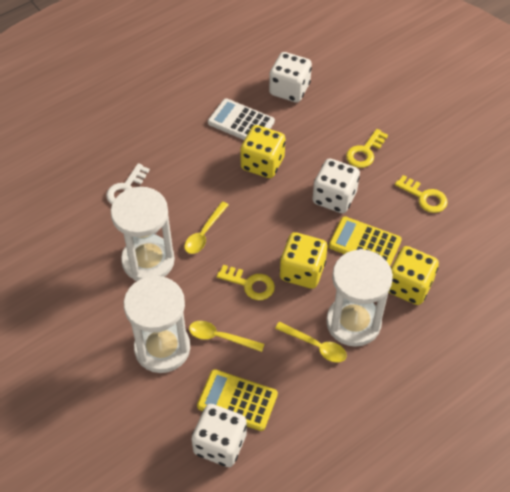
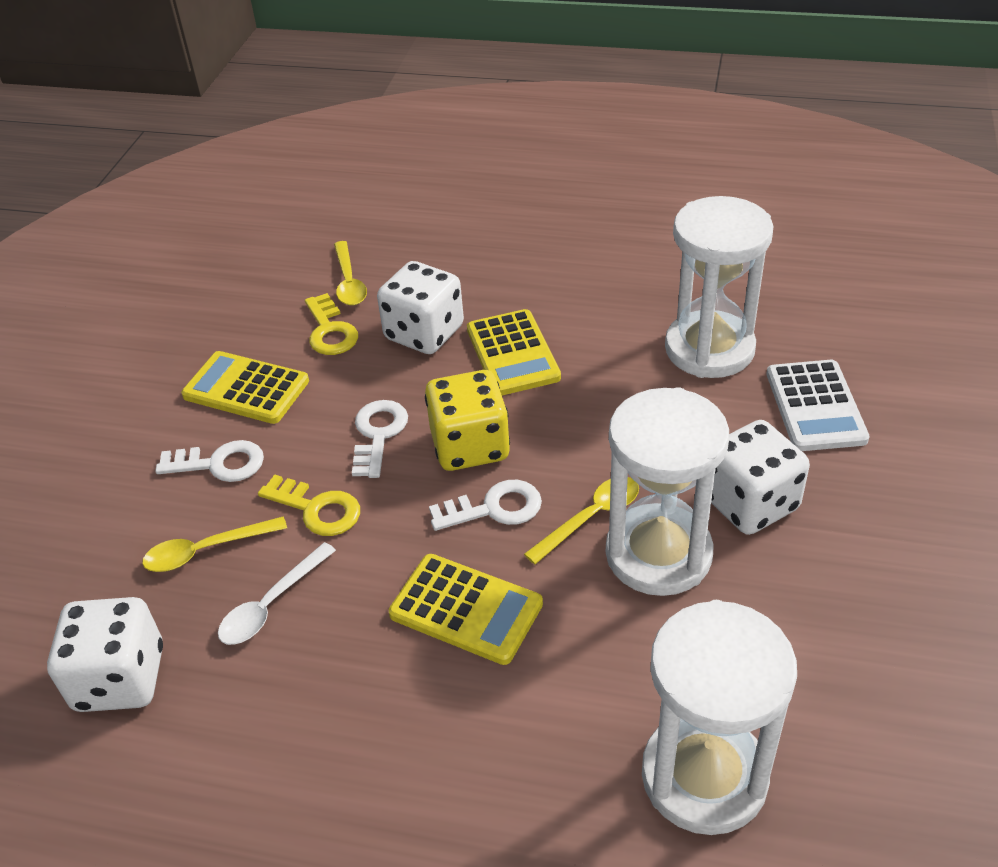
white key: 1 -> 3
white spoon: 0 -> 1
yellow calculator: 2 -> 3
yellow dice: 3 -> 1
yellow key: 3 -> 2

